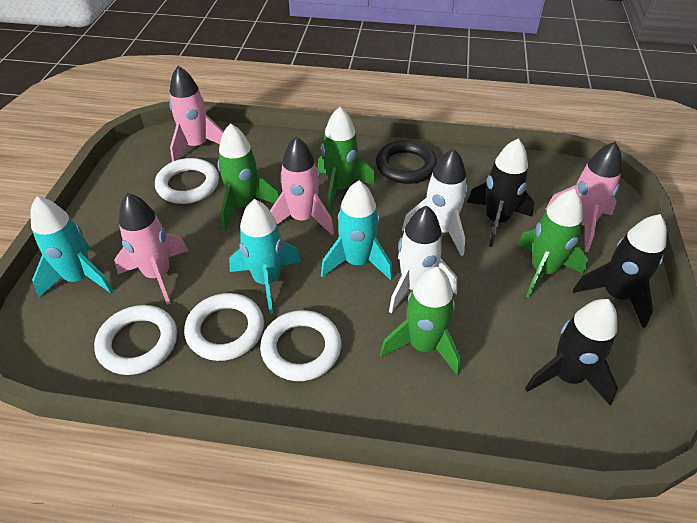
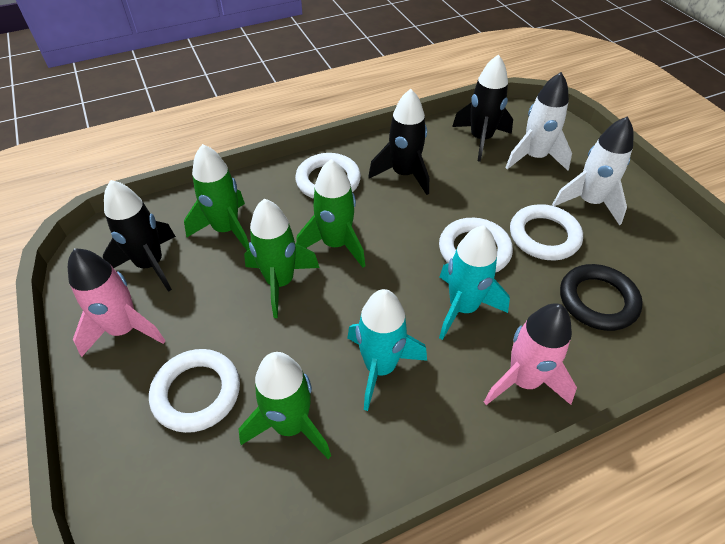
pink rocket: 4 -> 2
turquoise rocket: 3 -> 2

